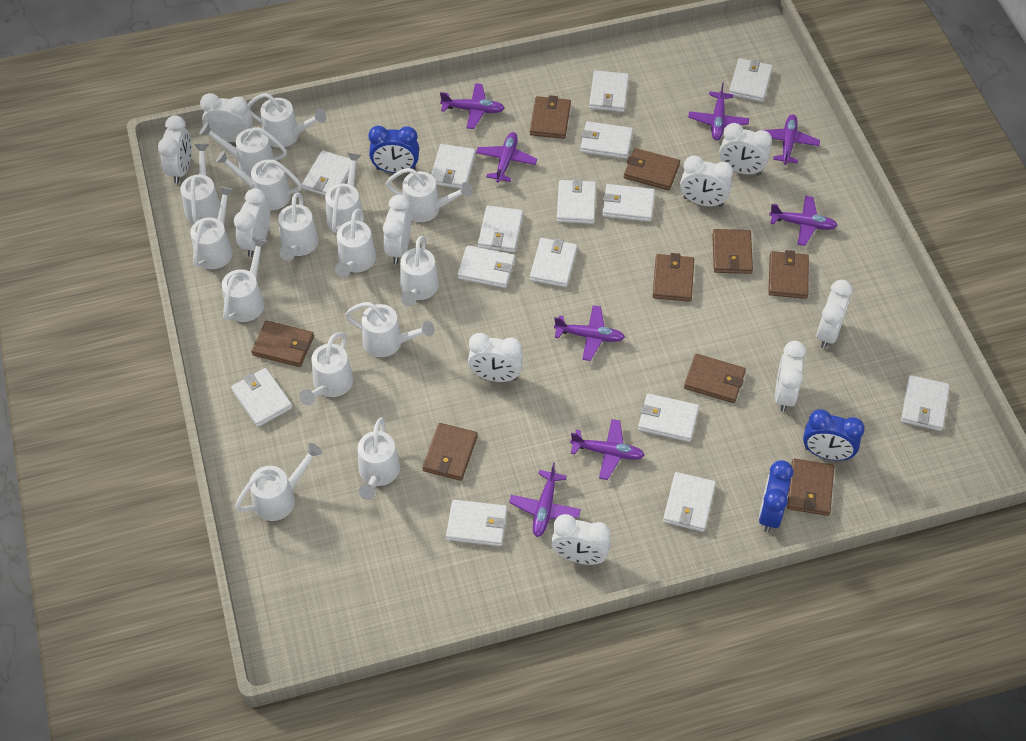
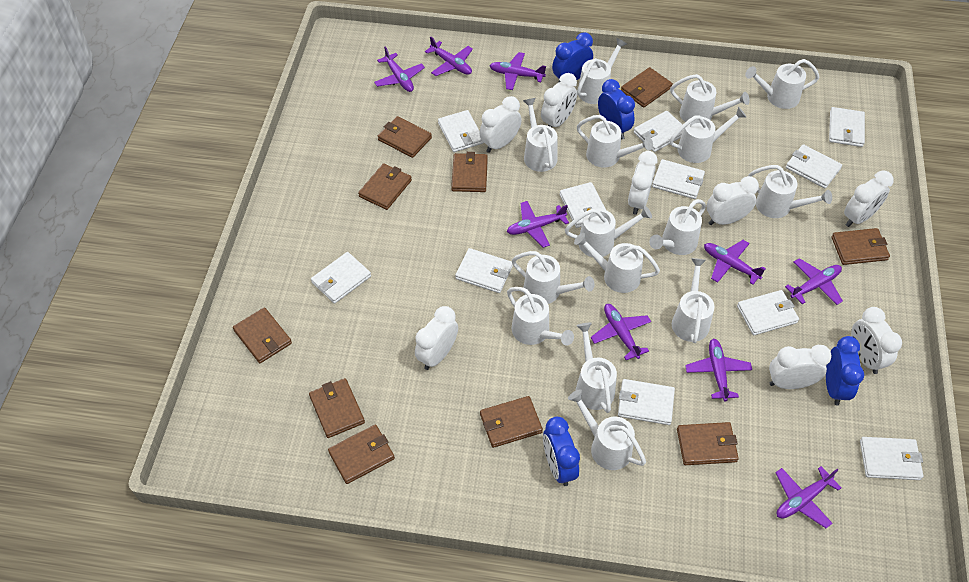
blue clock: 3 -> 4
brown wallet: 9 -> 10
purple plane: 8 -> 9
white clock: 10 -> 8
white wallet: 15 -> 11

